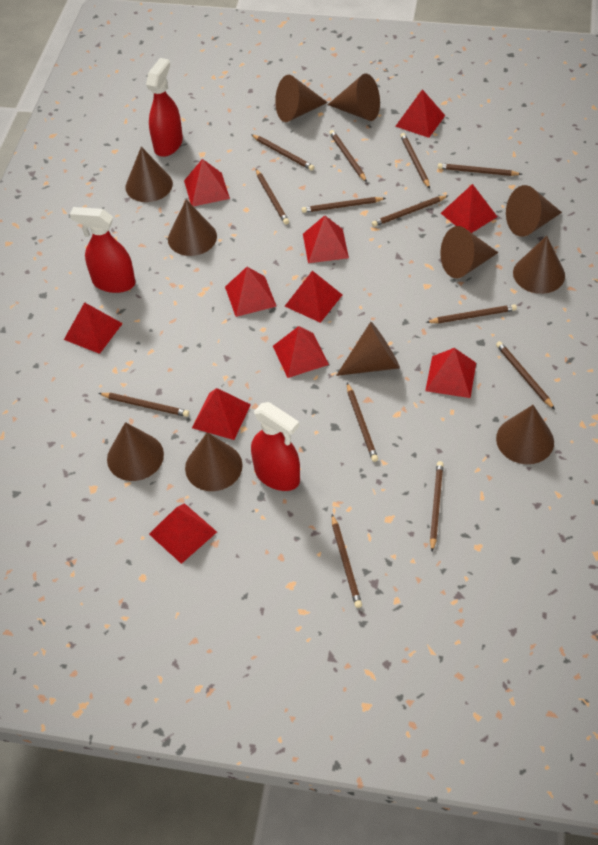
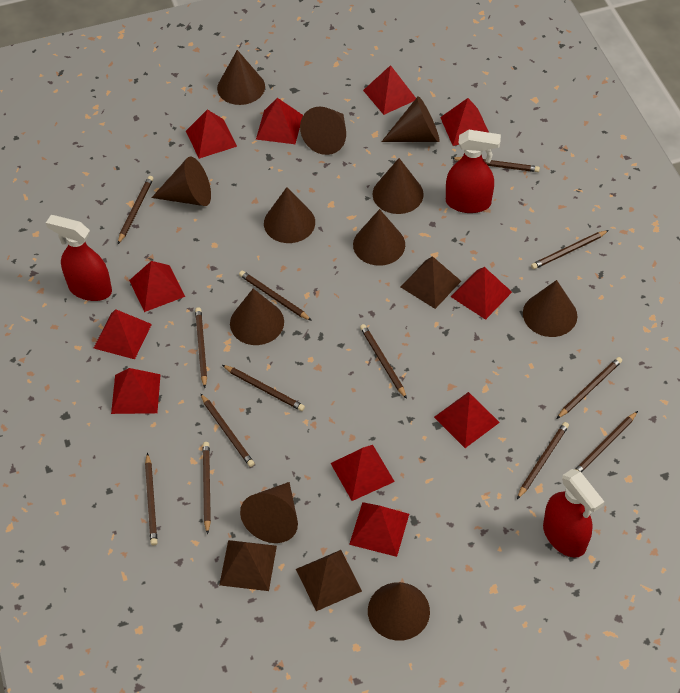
brown pyramid: 0 -> 3

